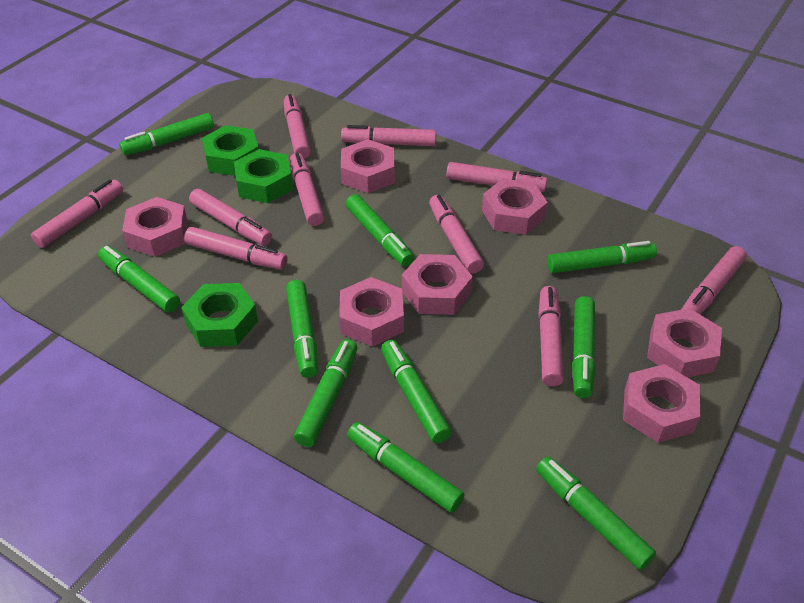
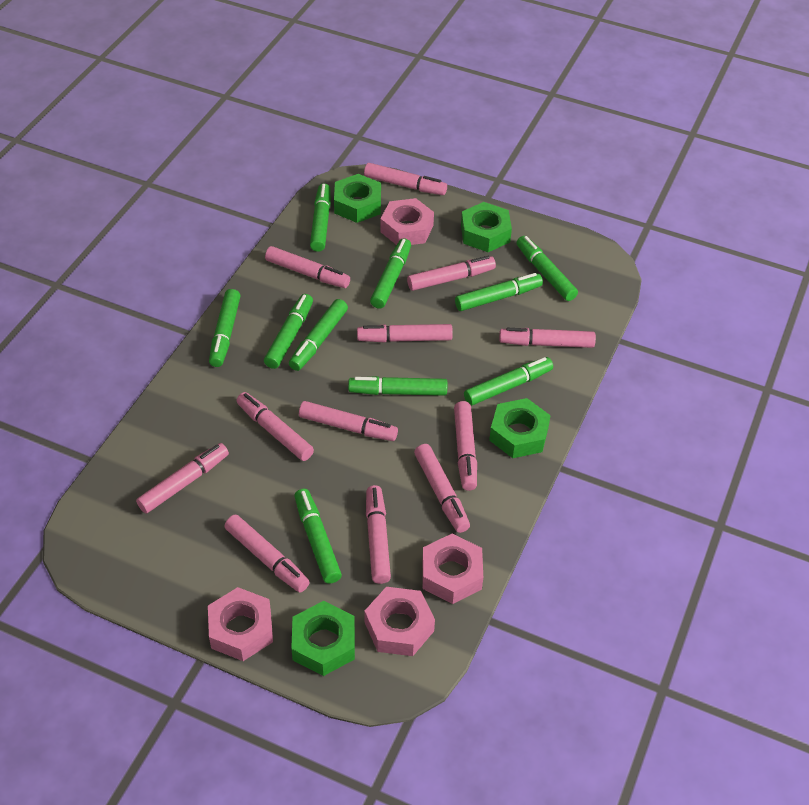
green nut: 3 -> 4
pink marker: 10 -> 12
pink nut: 7 -> 4

